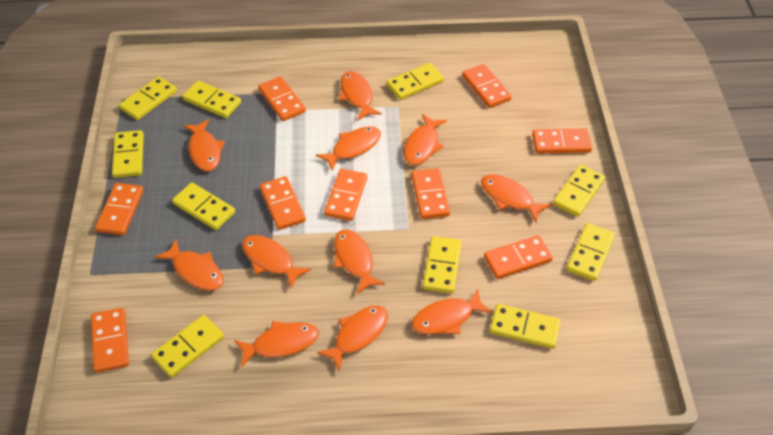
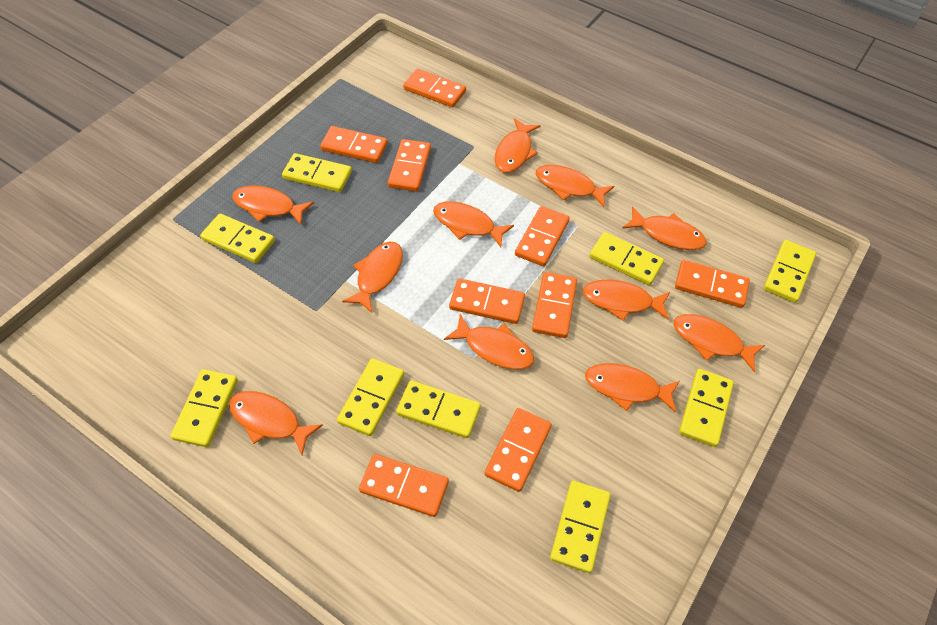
yellow domino: 10 -> 9

